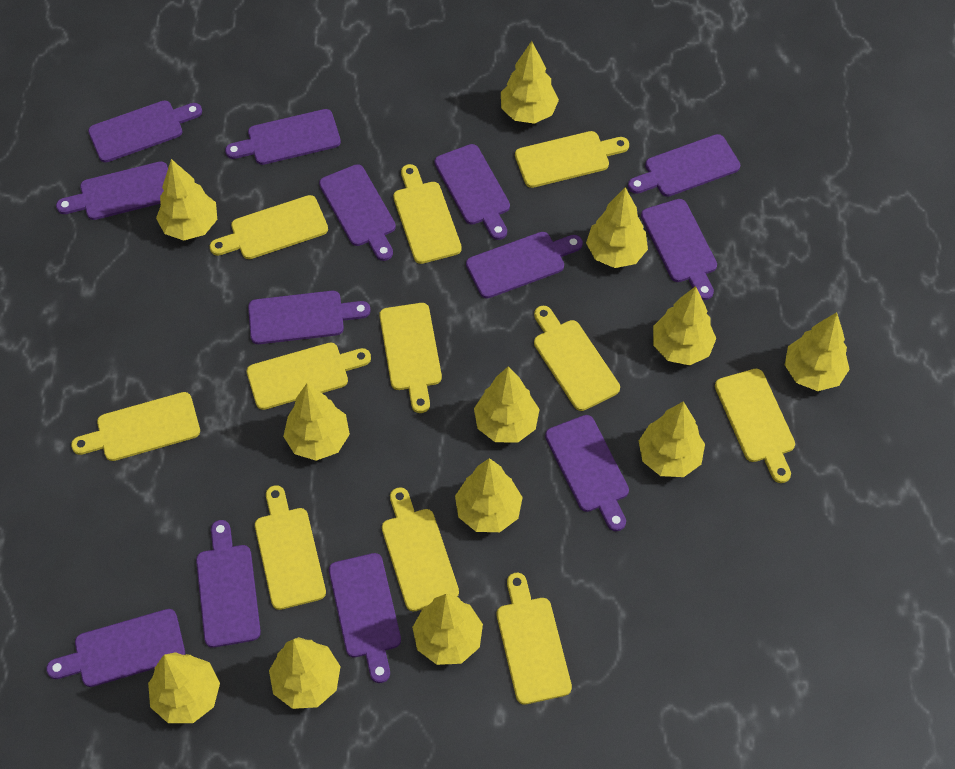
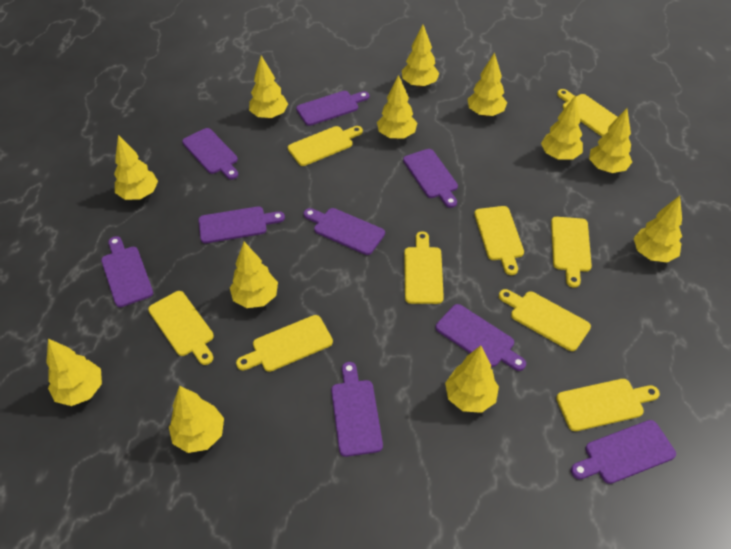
purple cutting board: 13 -> 9
yellow cutting board: 11 -> 9

